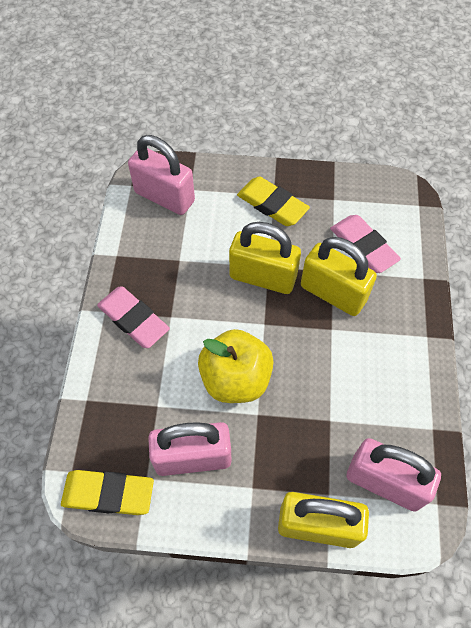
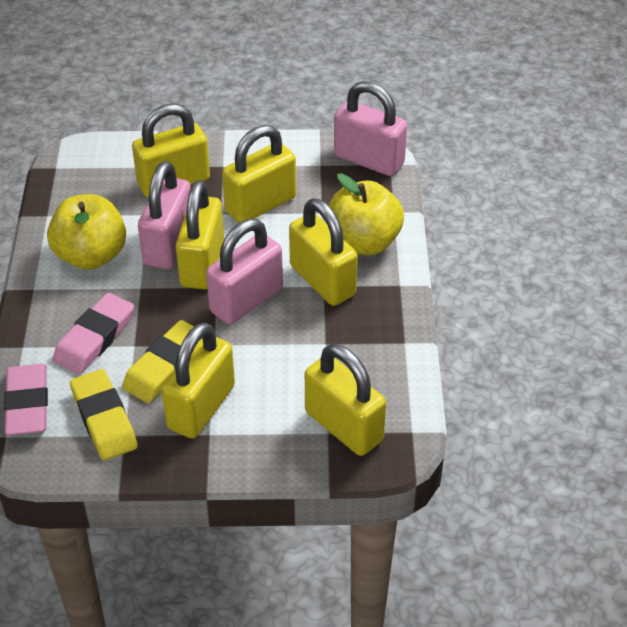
yellow apple: 1 -> 2
yellow padlock: 3 -> 6

